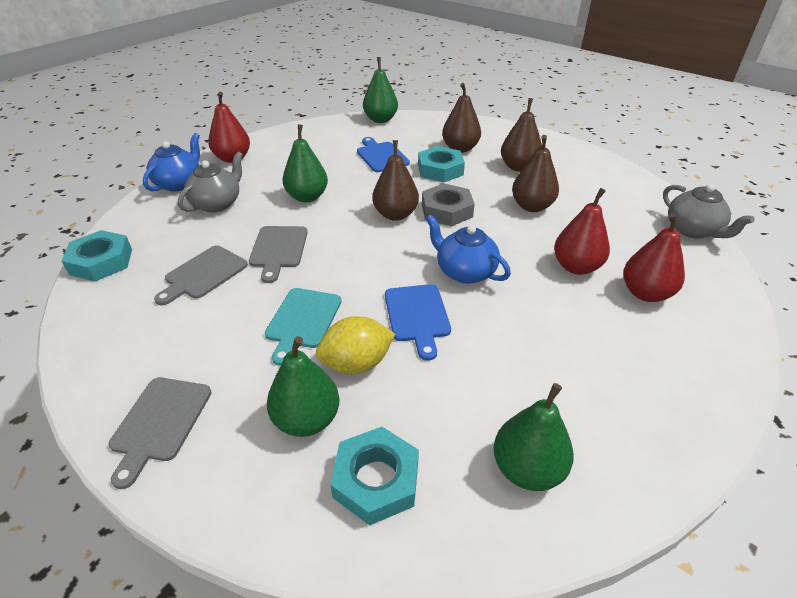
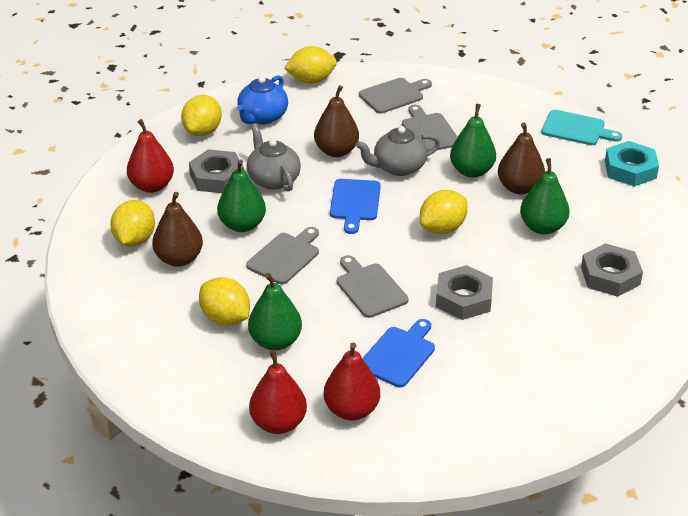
blue teapot: 2 -> 1
brown pear: 4 -> 3
grey cutting board: 3 -> 4
grey nut: 1 -> 3
turquoise nut: 3 -> 1
yellow lemon: 1 -> 5

